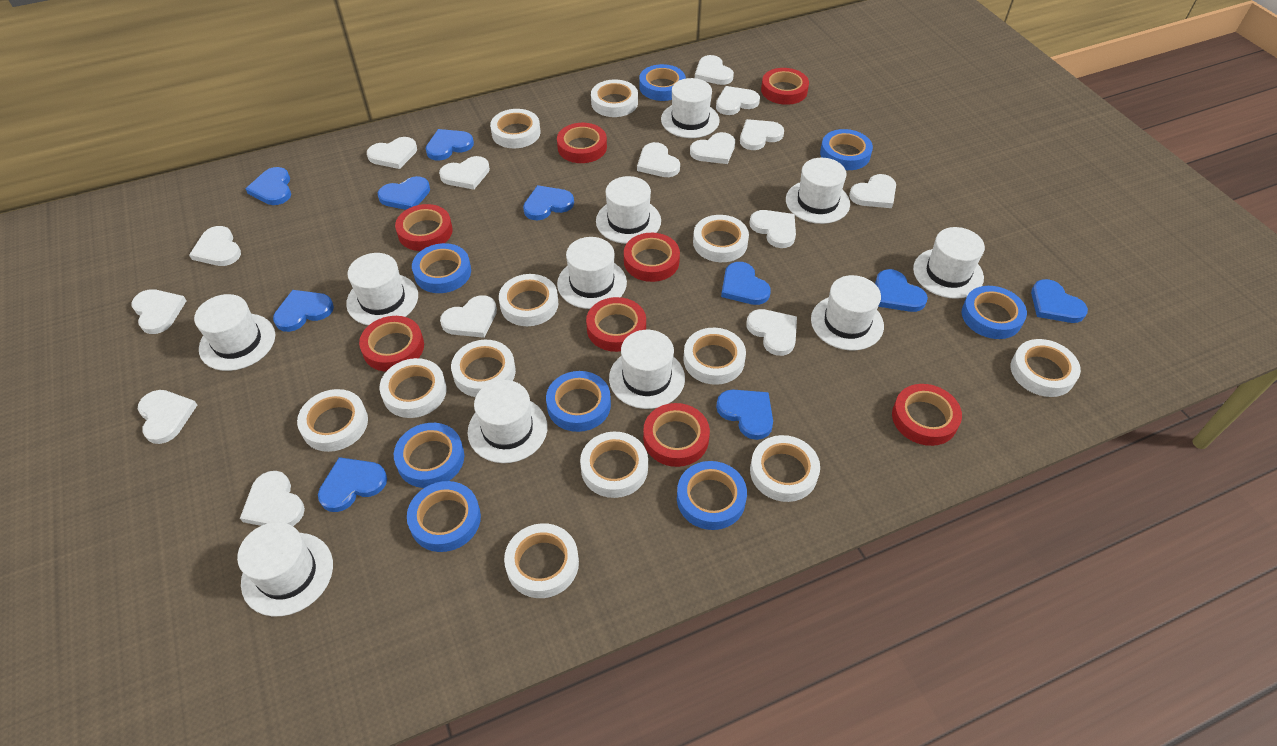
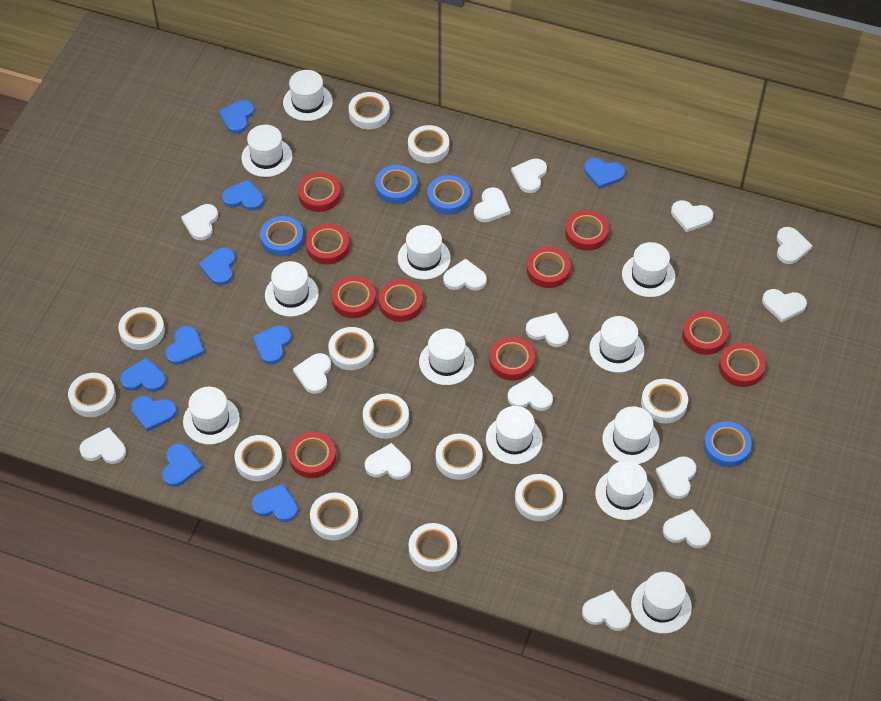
blue tape: 8 -> 4
red tape: 8 -> 10
white hat: 11 -> 12

